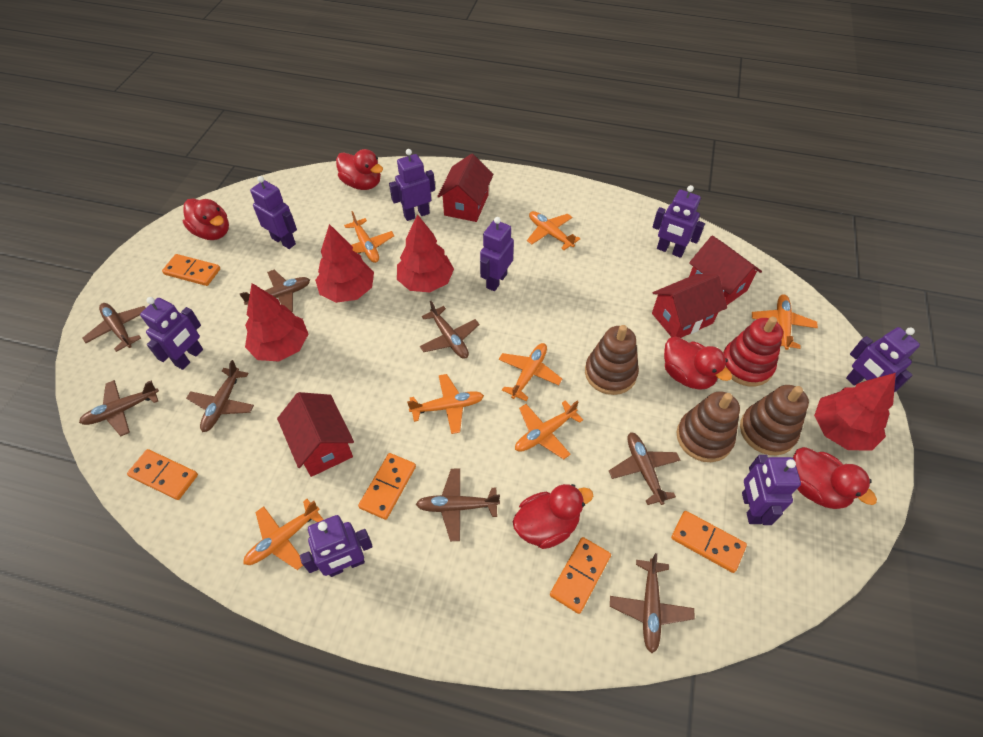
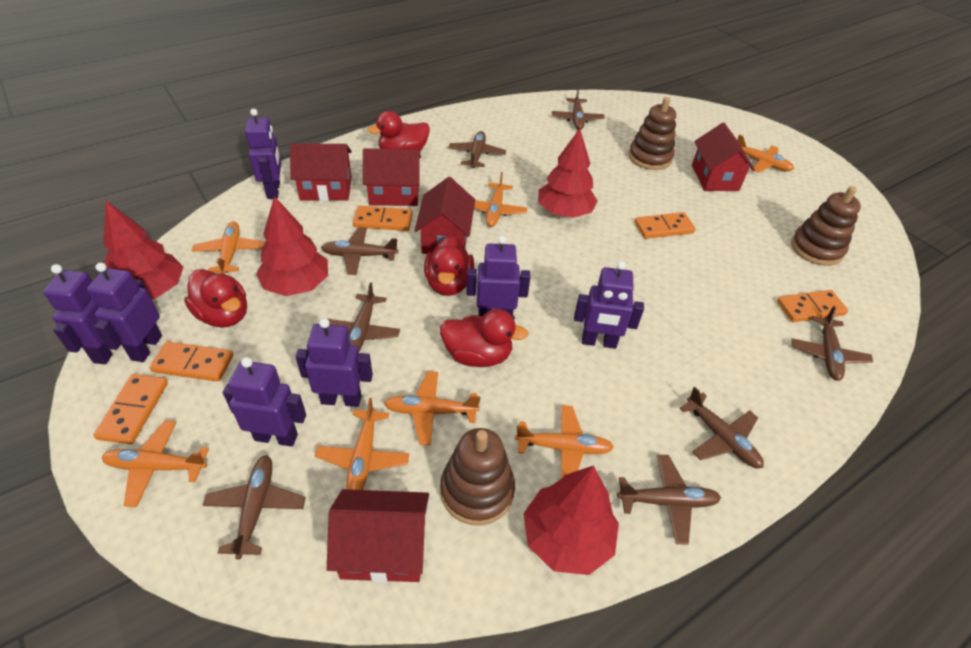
purple robot: 8 -> 7
red duck: 5 -> 4
red house: 4 -> 5
red stacking toy: 1 -> 0

